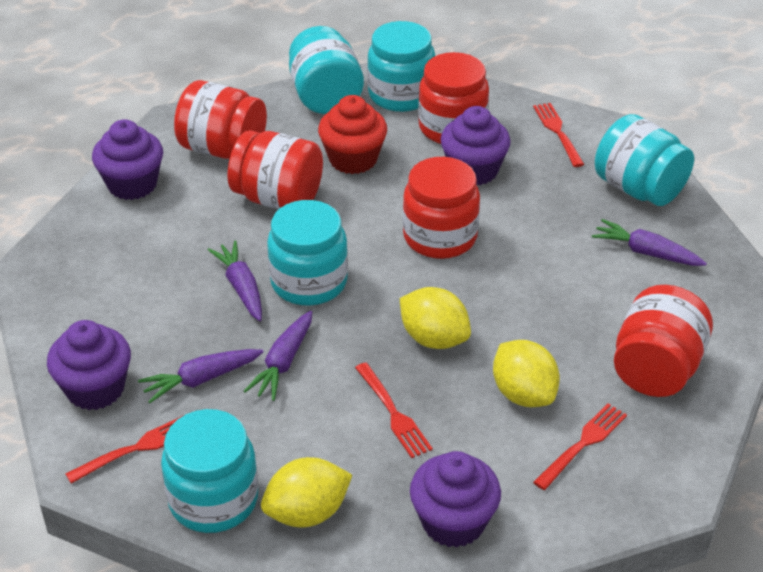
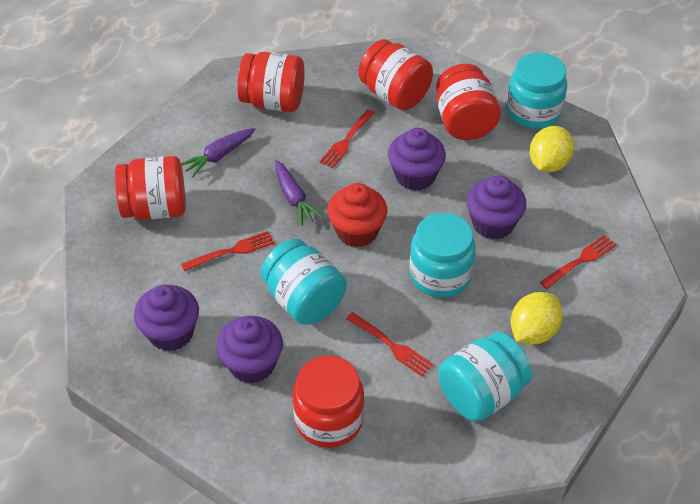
purple carrot: 4 -> 2
turquoise jar: 5 -> 4
yellow lemon: 3 -> 2

